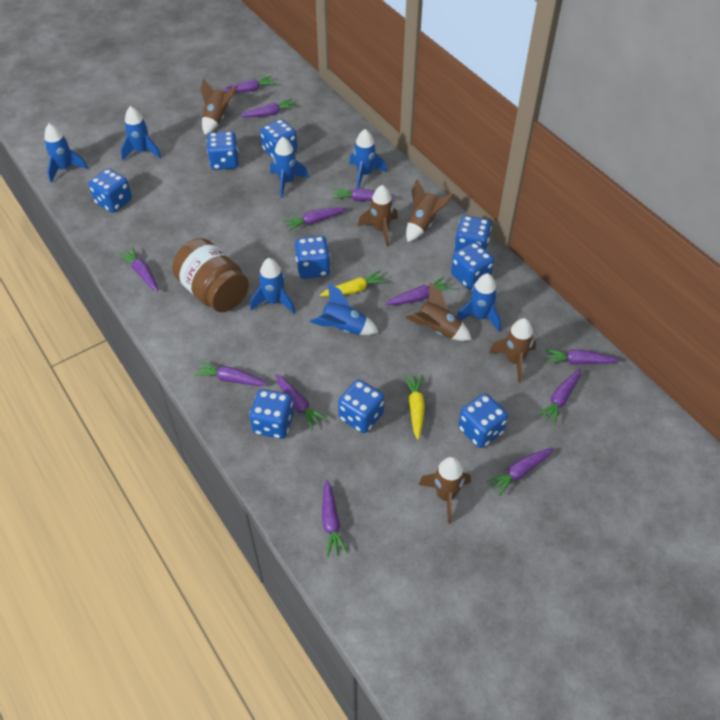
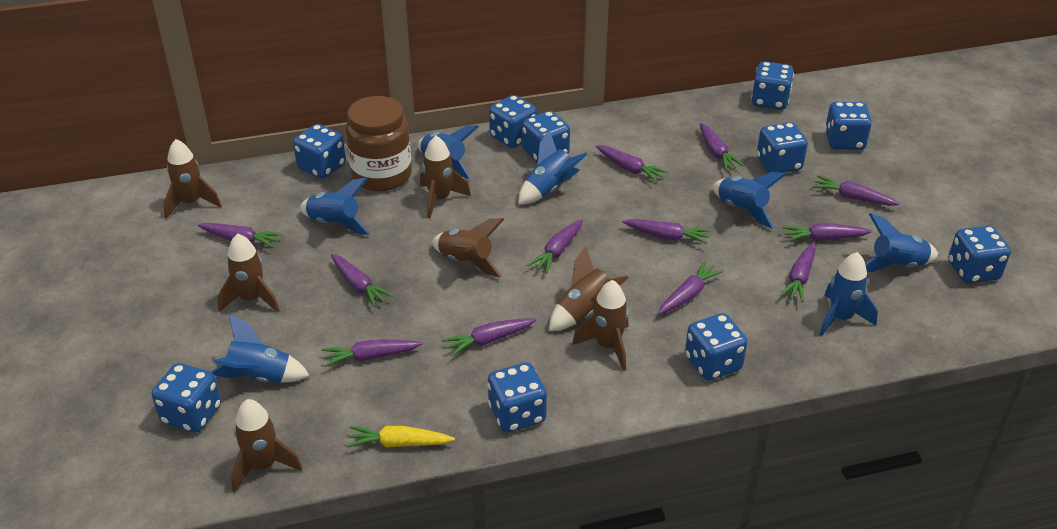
blue dice: 9 -> 10
brown rocket: 6 -> 7
yellow carrot: 2 -> 1

